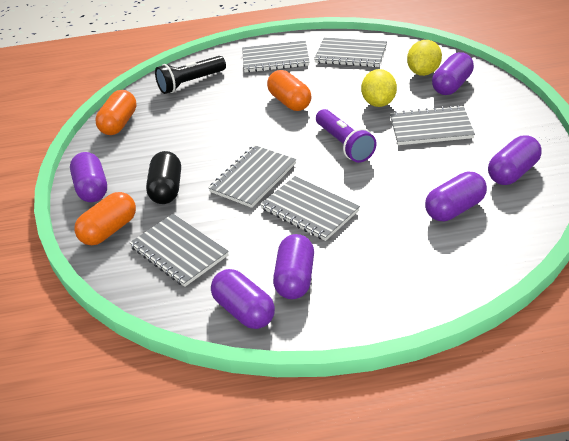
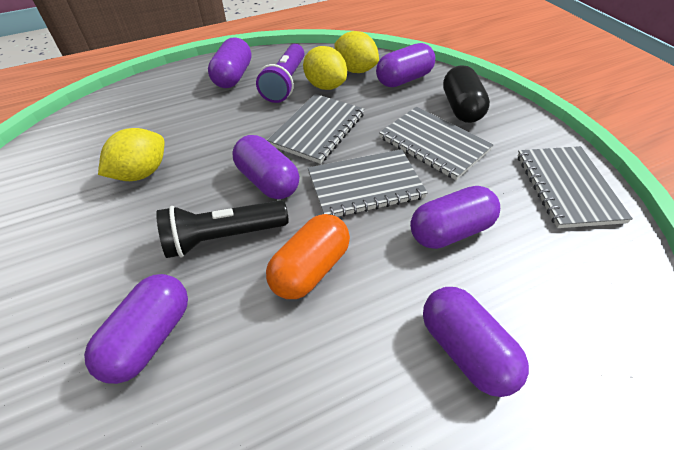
grey notebook: 6 -> 4
orange capsule: 3 -> 1
yellow lemon: 2 -> 3

